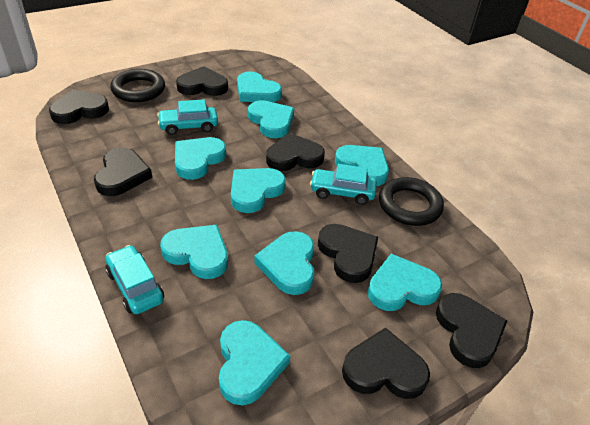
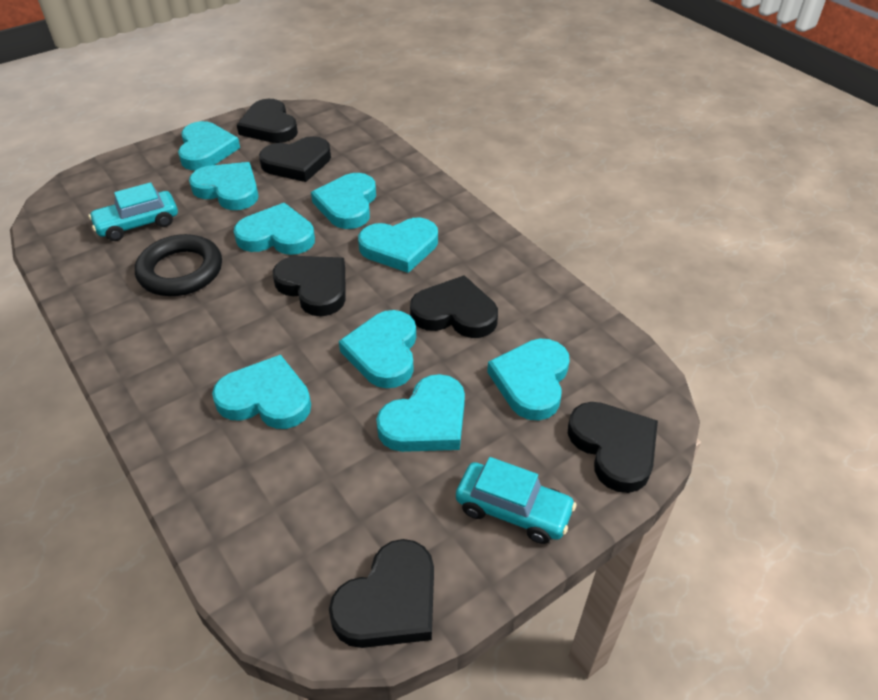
black heart: 7 -> 6
black ring: 2 -> 1
turquoise car: 3 -> 2

